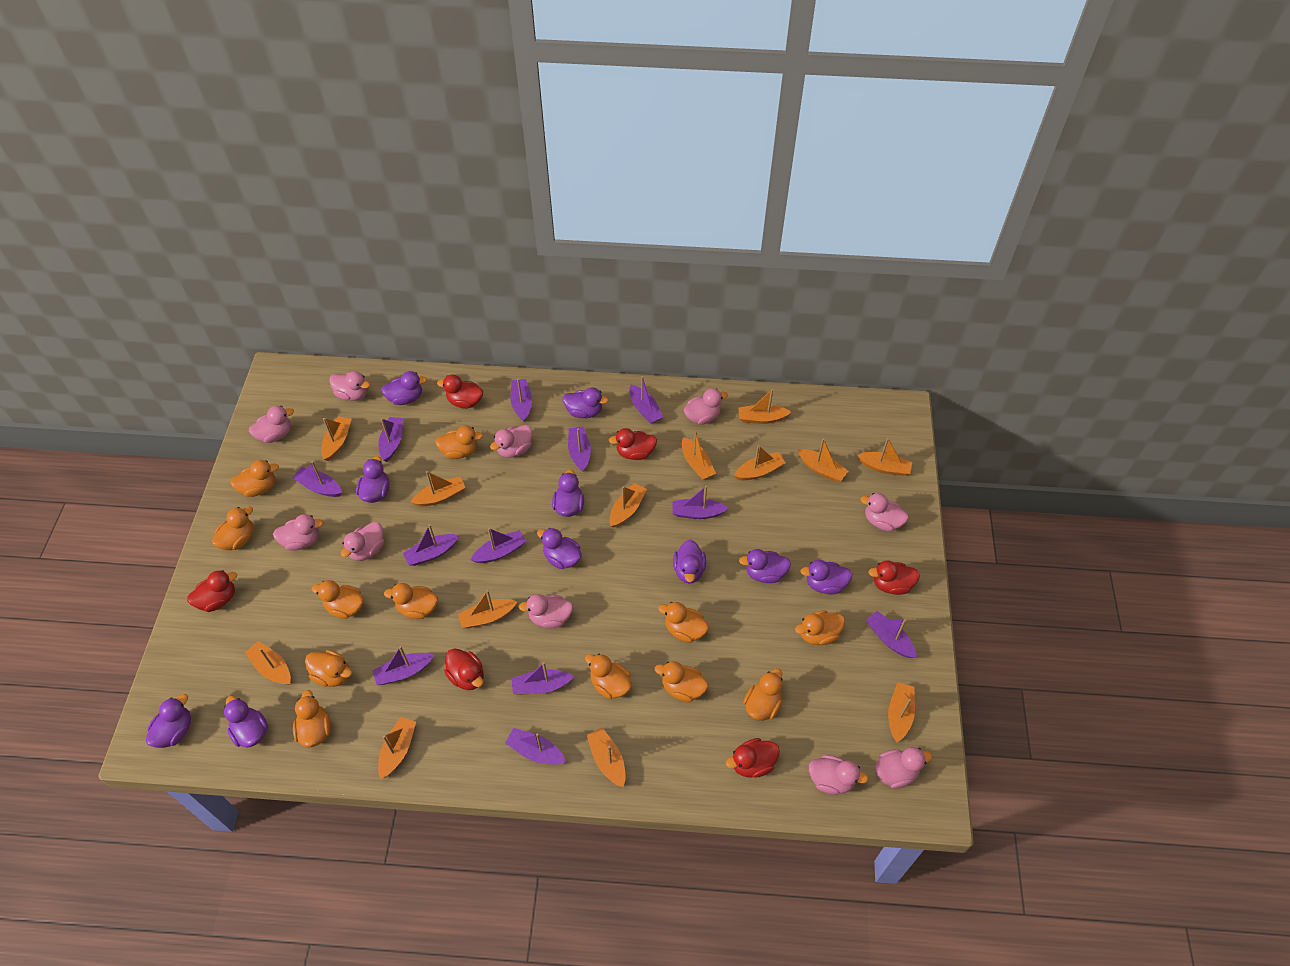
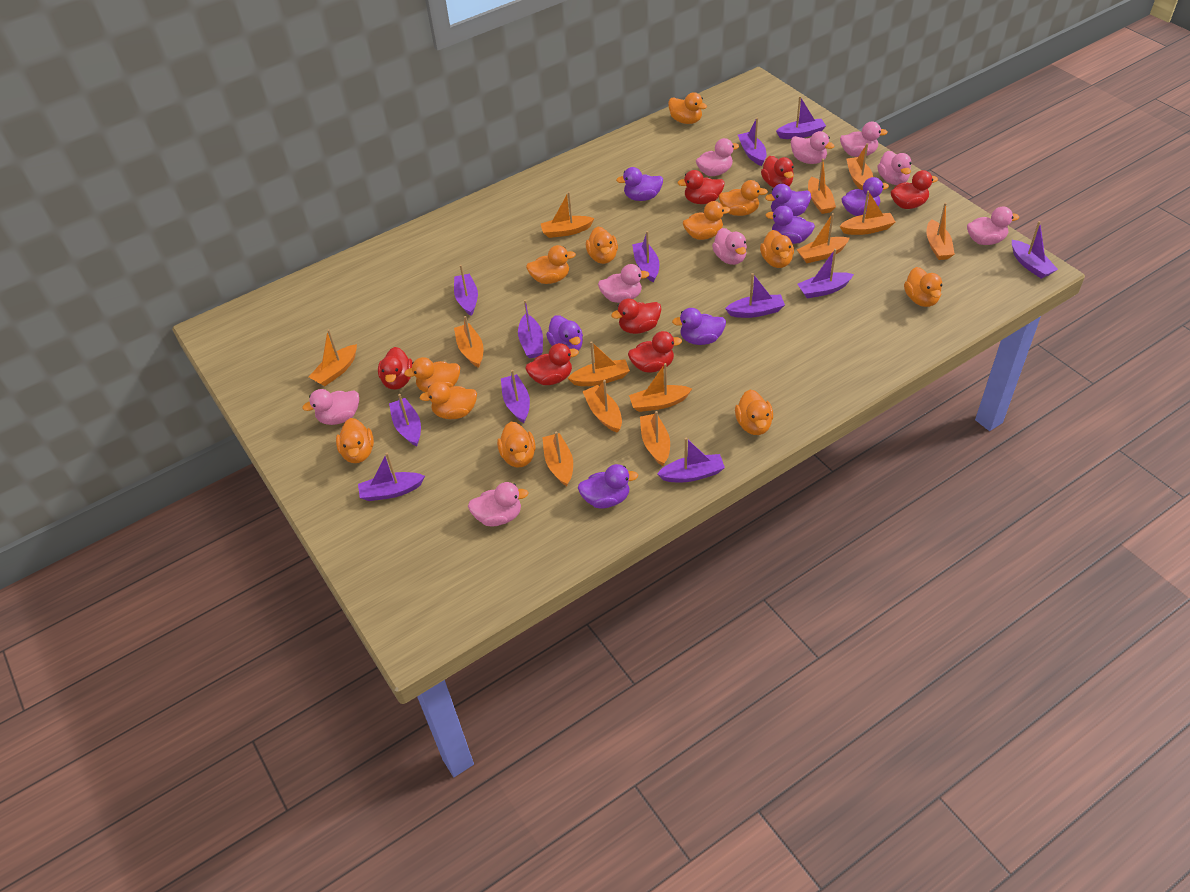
pink duck: 10 -> 9
purple duck: 10 -> 7
red duck: 6 -> 7

